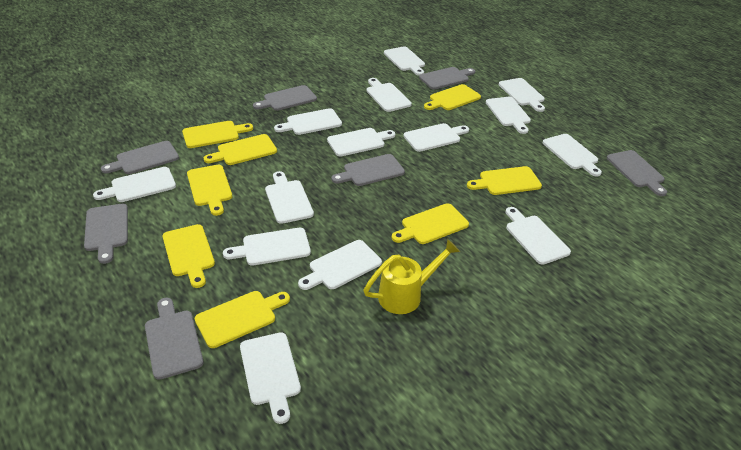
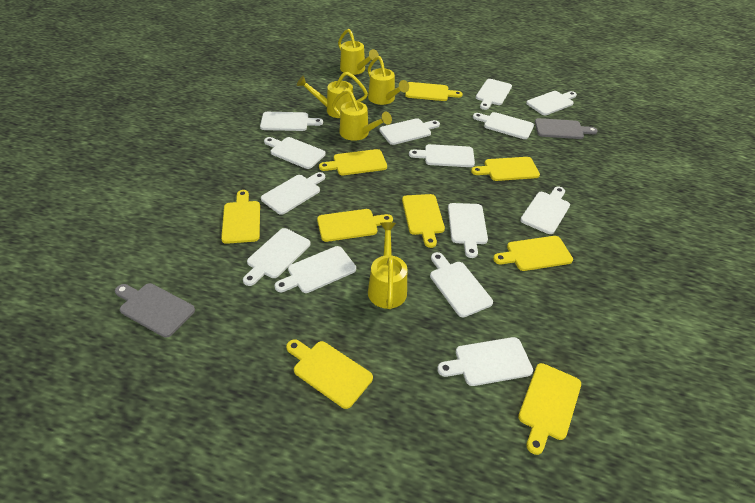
grey cutting board: 7 -> 2
yellow cutting board: 8 -> 9
yellow watering can: 1 -> 5

